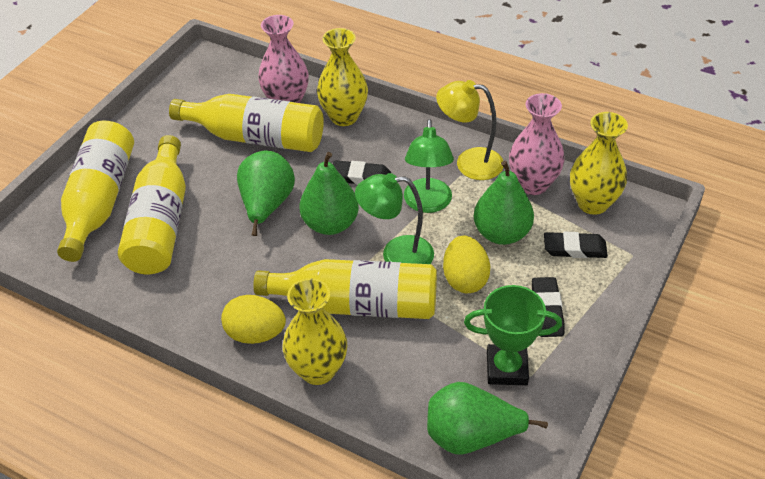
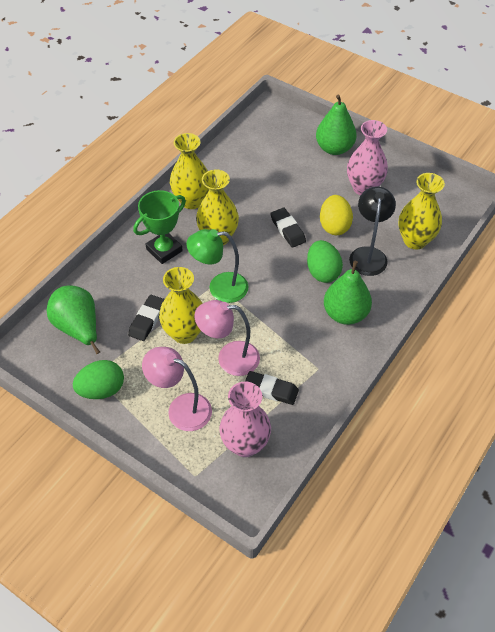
black lamp: 0 -> 1
green egg: 0 -> 2
green lamp: 2 -> 1
green pear: 4 -> 3
pink lamp: 0 -> 2
yellow bottle: 4 -> 0
yellow egg: 2 -> 1
yellow lamp: 1 -> 0
yellow vase: 3 -> 4

